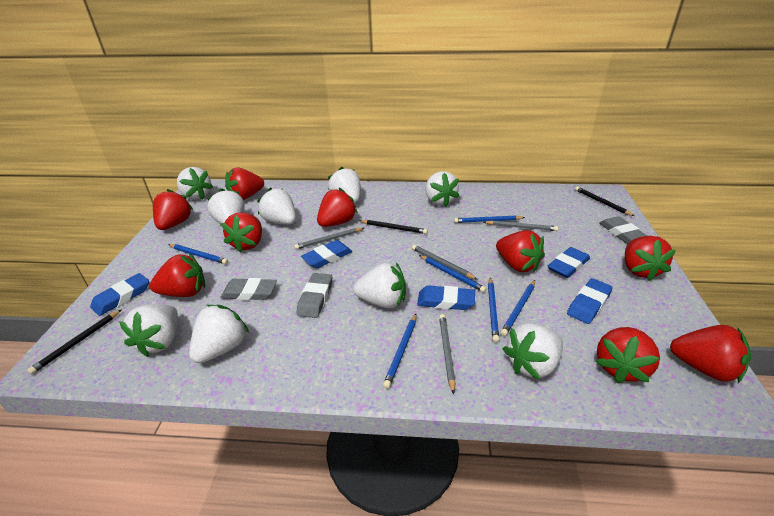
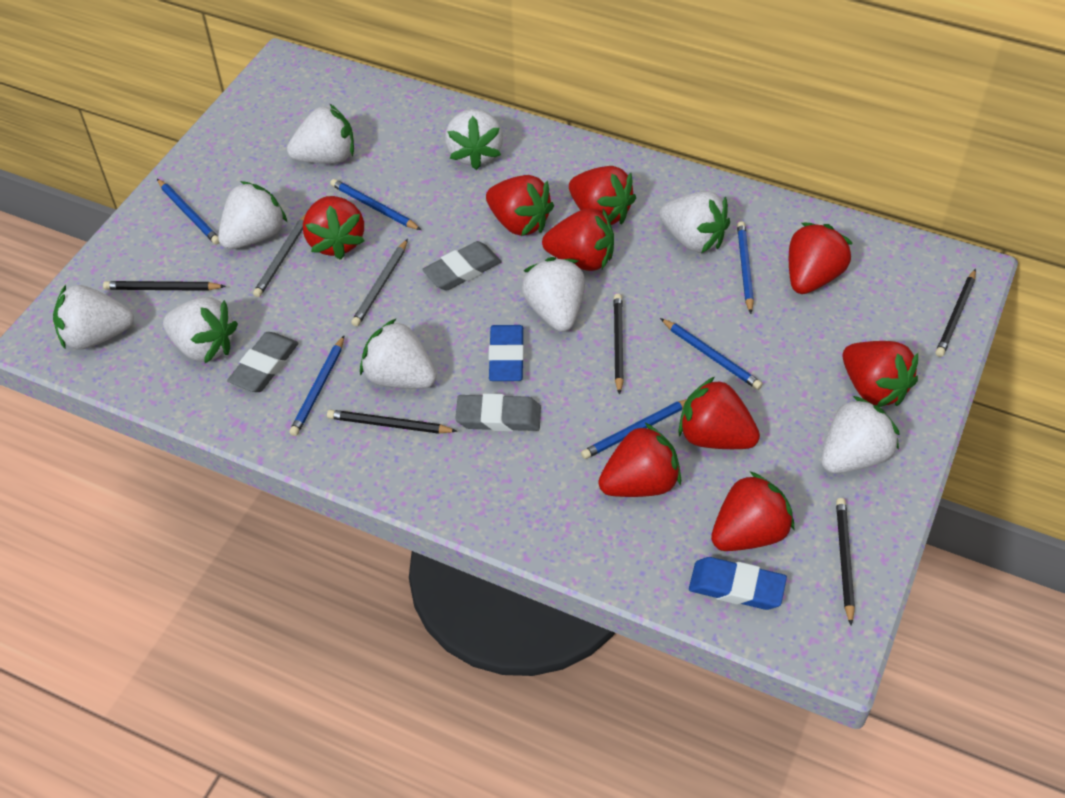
black pencil: 3 -> 5
blue eraser: 5 -> 2
grey pencil: 4 -> 2

